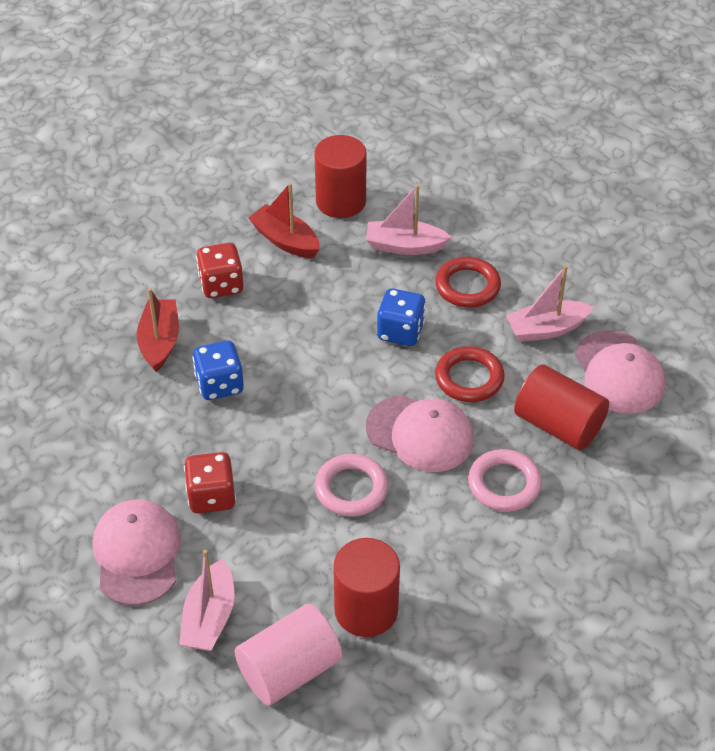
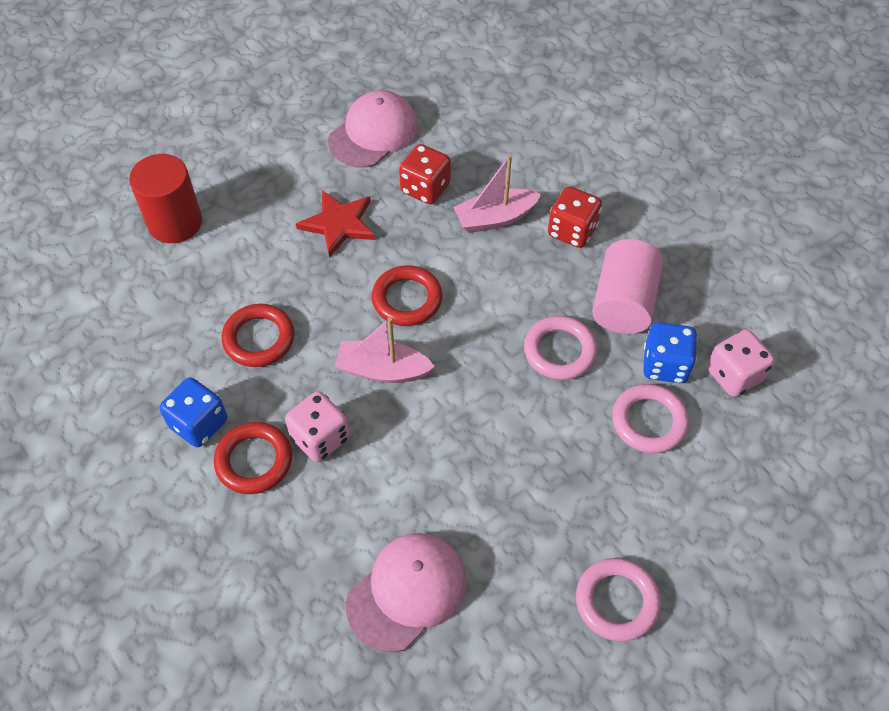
pink boat: 3 -> 2
pink cap: 3 -> 2
pink dice: 0 -> 2
pink ring: 2 -> 3
red boat: 2 -> 0
red cylinder: 3 -> 1
red ring: 2 -> 3
red star: 0 -> 1

